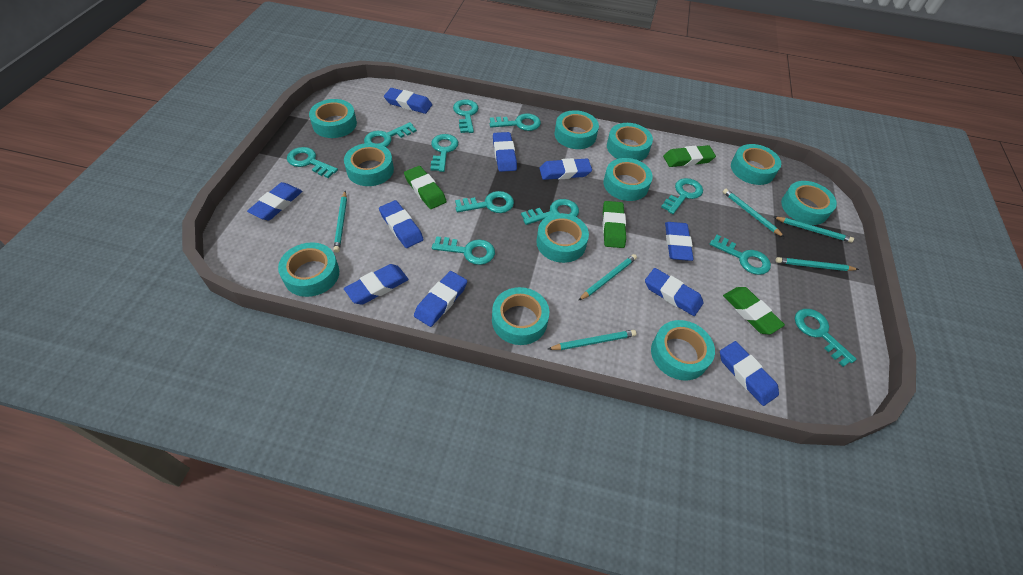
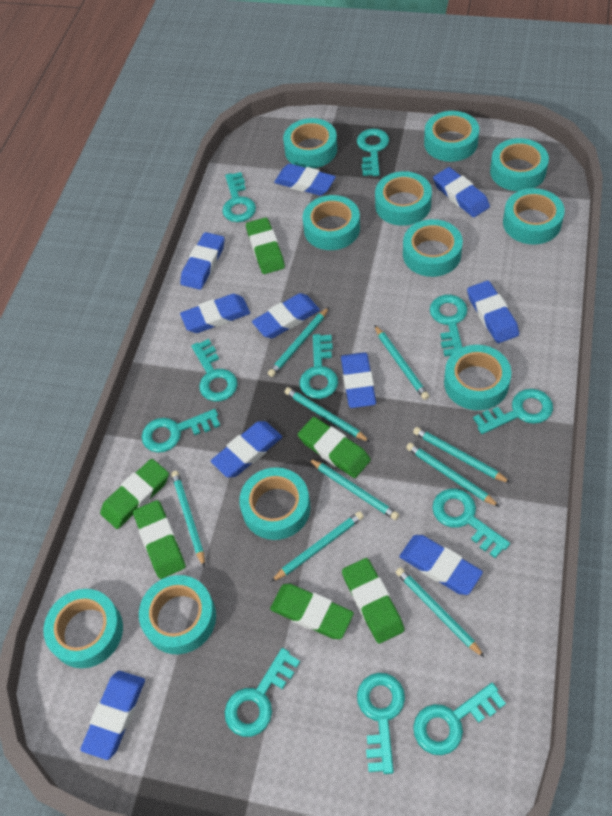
green eraser: 4 -> 6
turquoise pencil: 6 -> 9

